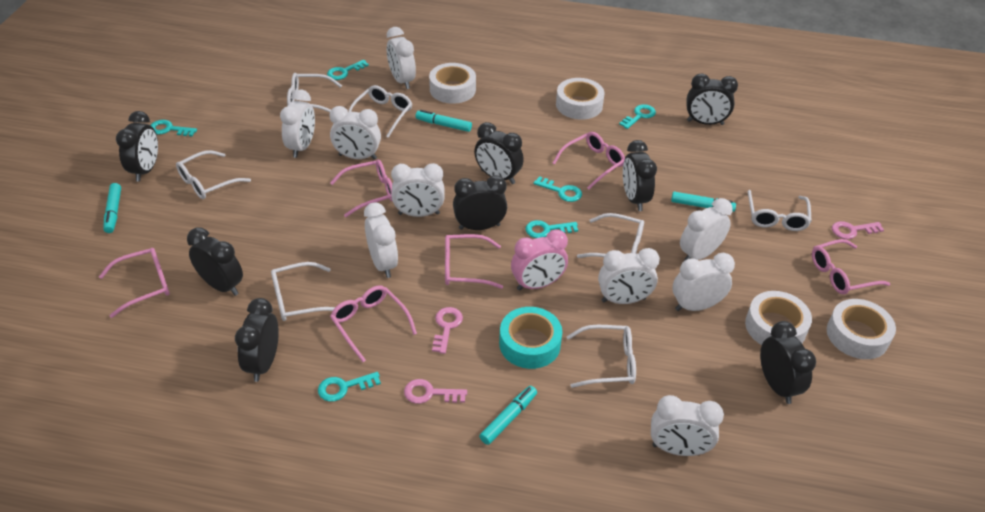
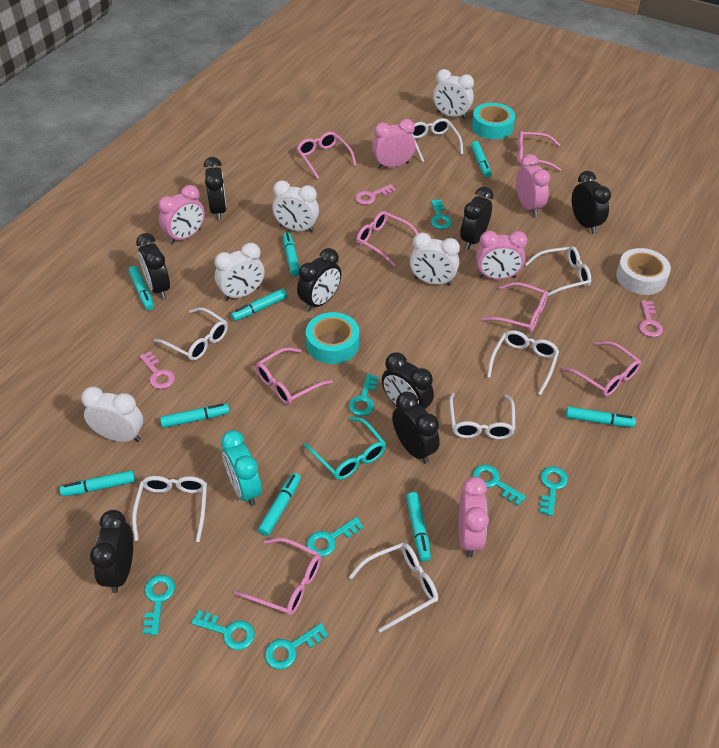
pink clock: 1 -> 5
pink glasses: 6 -> 7
turquoise clock: 0 -> 1
turquoise glasses: 0 -> 1
turquoise key: 6 -> 8
turquoise marker: 4 -> 9
turquoise tape: 1 -> 2
white clock: 9 -> 5
white tape: 4 -> 1

